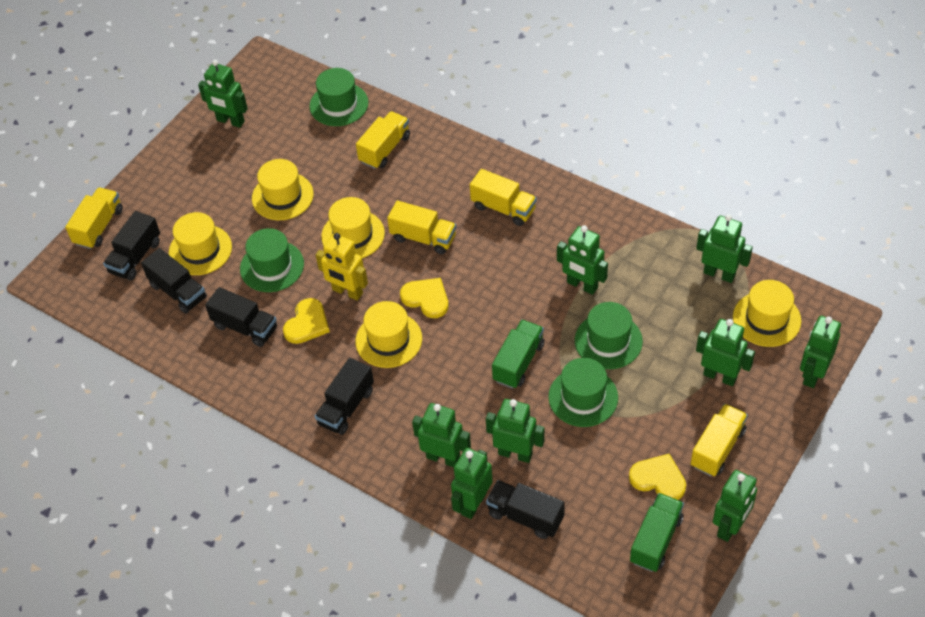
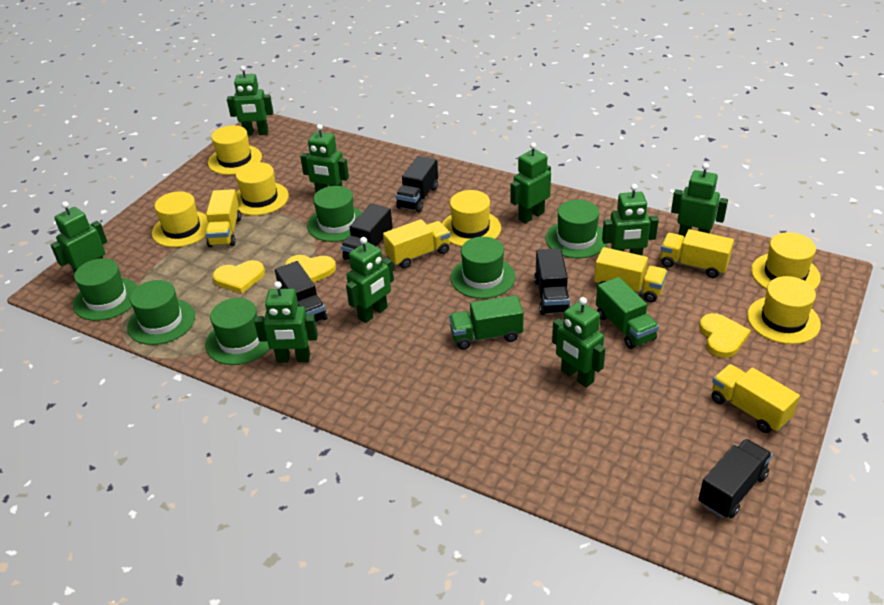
green hat: 4 -> 6
yellow hat: 5 -> 6
yellow robot: 1 -> 0

